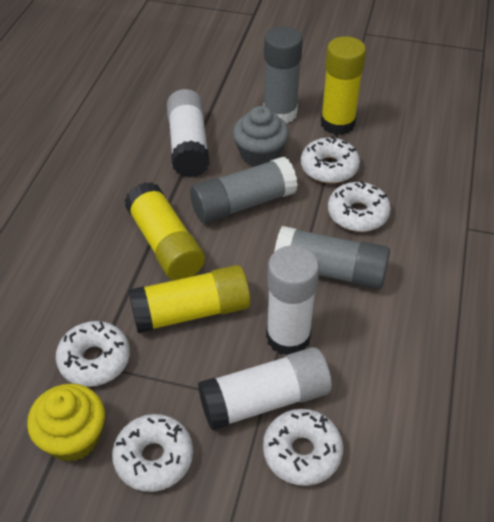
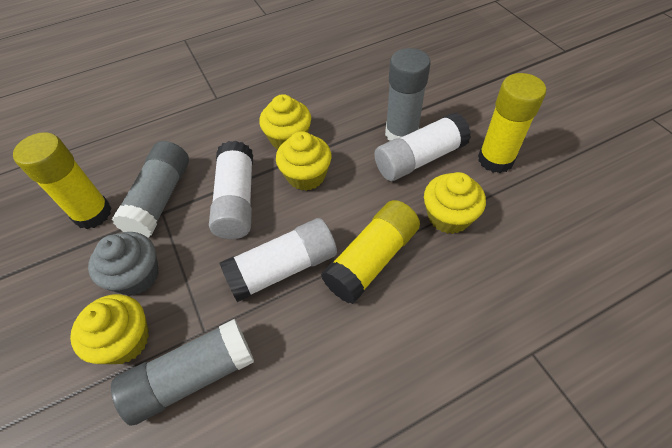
white donut: 5 -> 0
yellow cupcake: 1 -> 4

